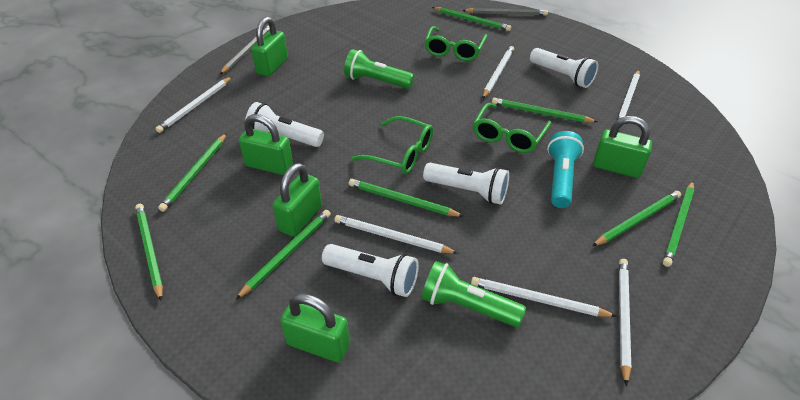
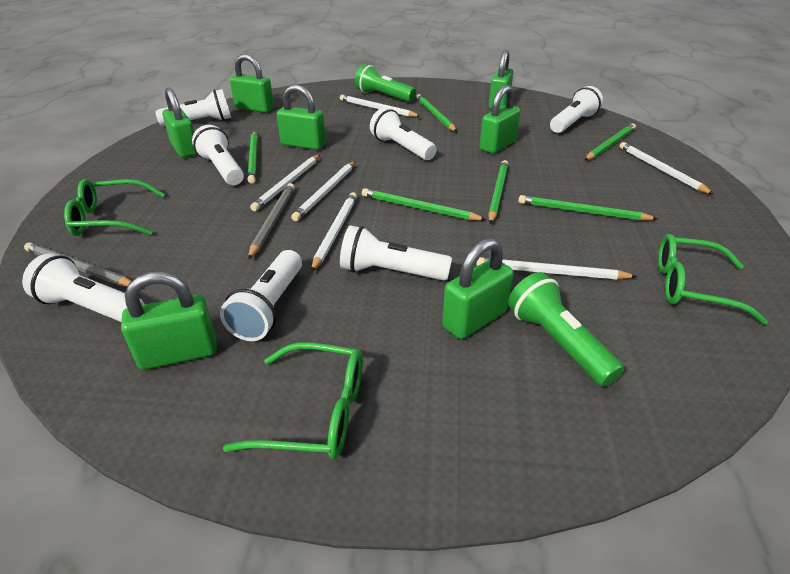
green padlock: 5 -> 7
green pencil: 8 -> 6
turquoise flashlight: 1 -> 0
white flashlight: 4 -> 7

